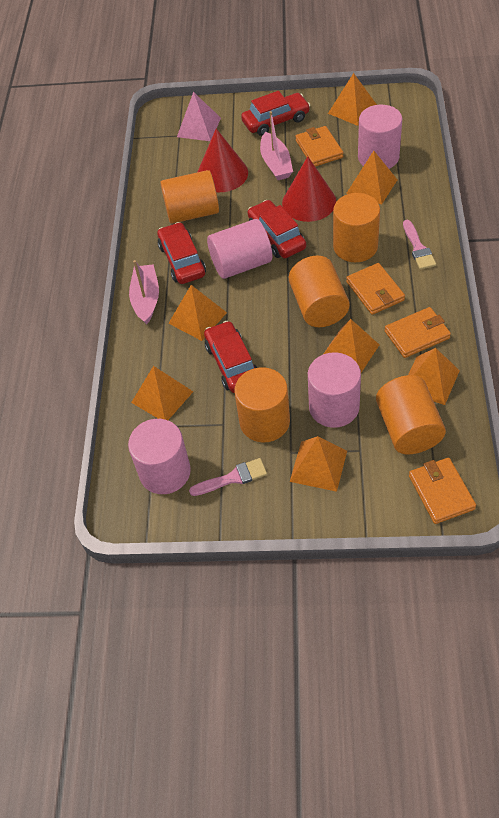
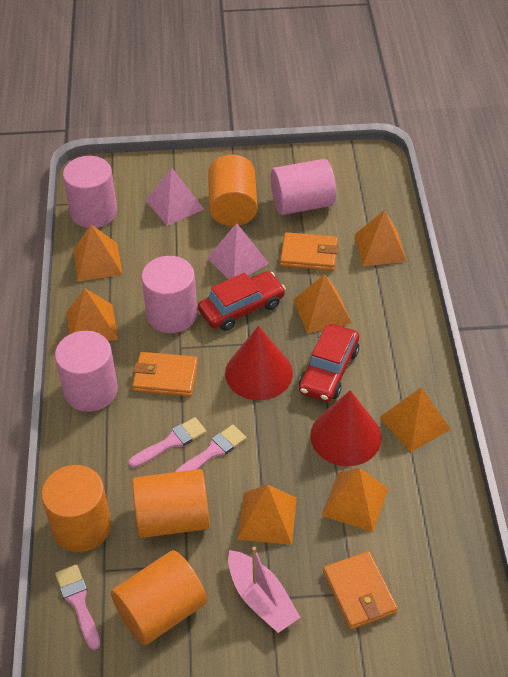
orange cylinder: 5 -> 4
orange wallet: 4 -> 3
pink boat: 2 -> 1
pink brush: 2 -> 3
pink pyramid: 1 -> 2
red car: 4 -> 2

